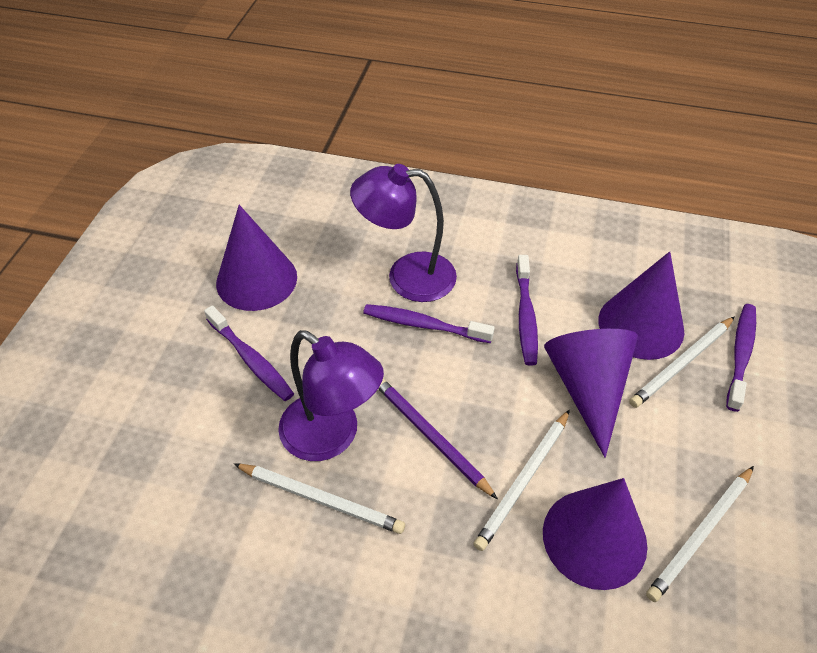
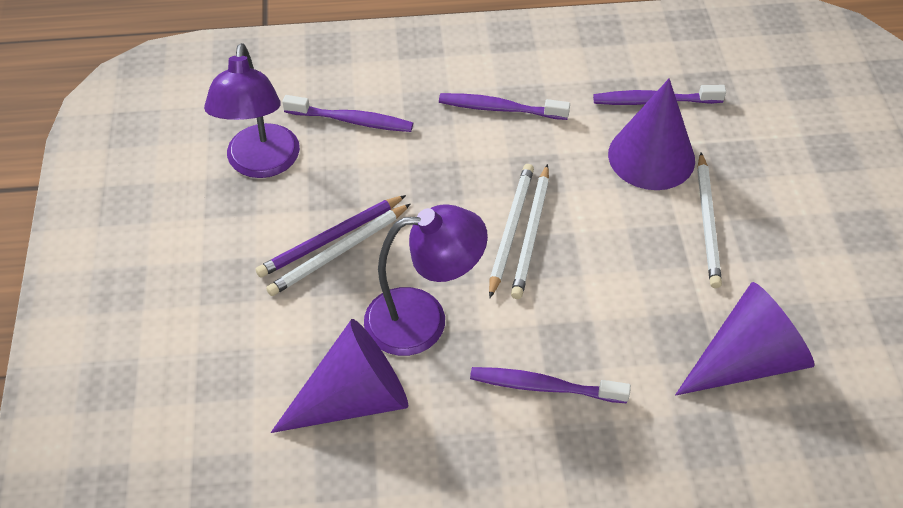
purple cone: 4 -> 3

